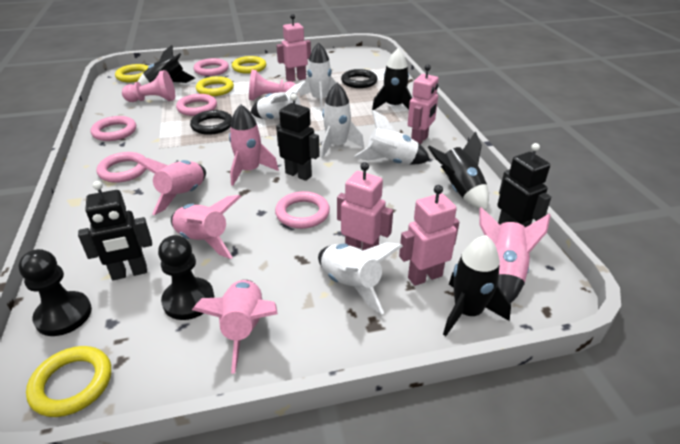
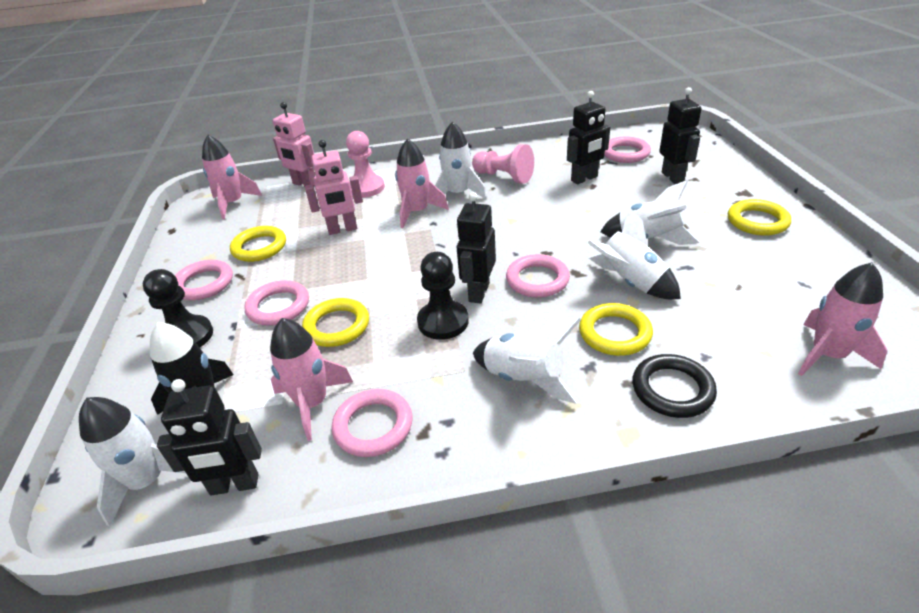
black ring: 2 -> 1
black robot: 3 -> 4
black rocket: 4 -> 1
pink robot: 4 -> 2
pink rocket: 5 -> 4

